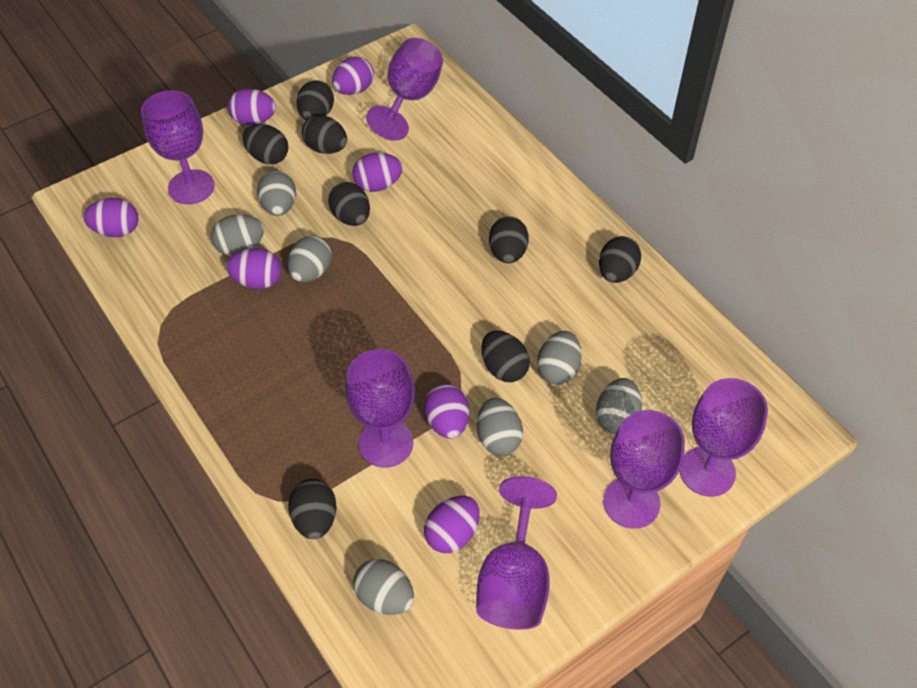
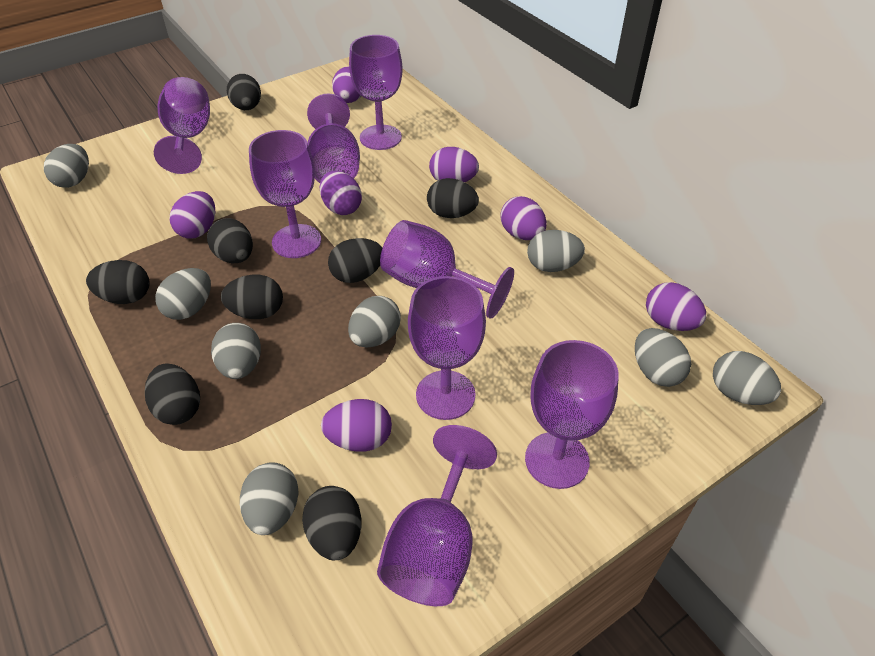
grey egg: 7 -> 8
purple goblet: 6 -> 8

